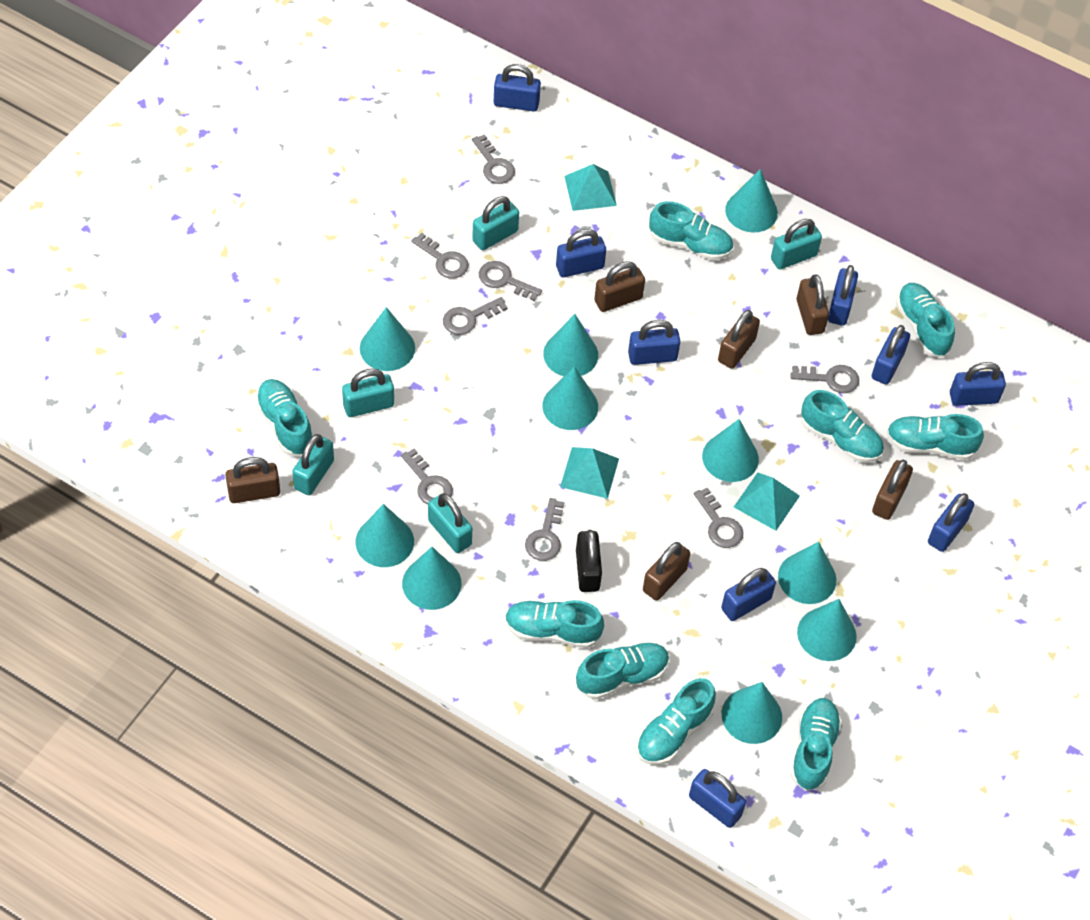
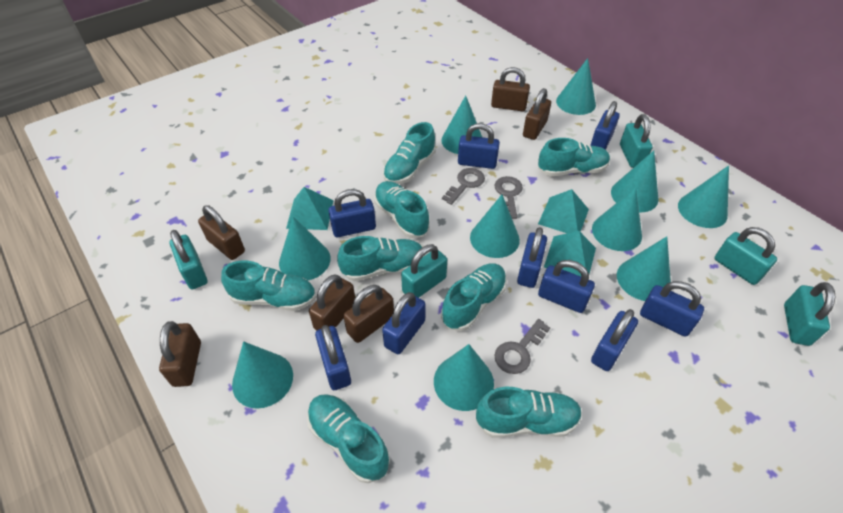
black padlock: 1 -> 0
grey key: 8 -> 3
turquoise shoe: 9 -> 8

